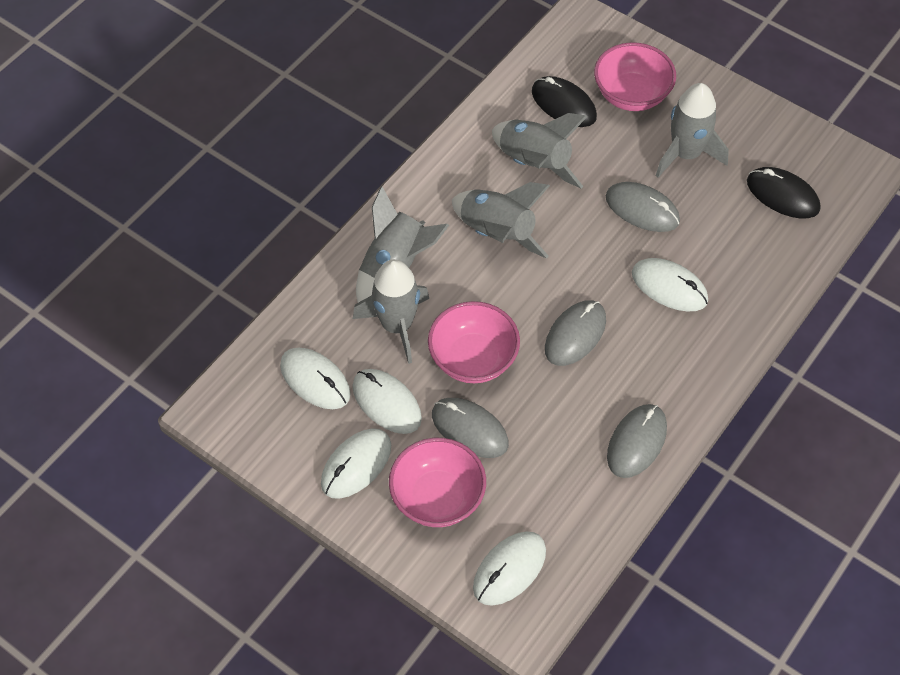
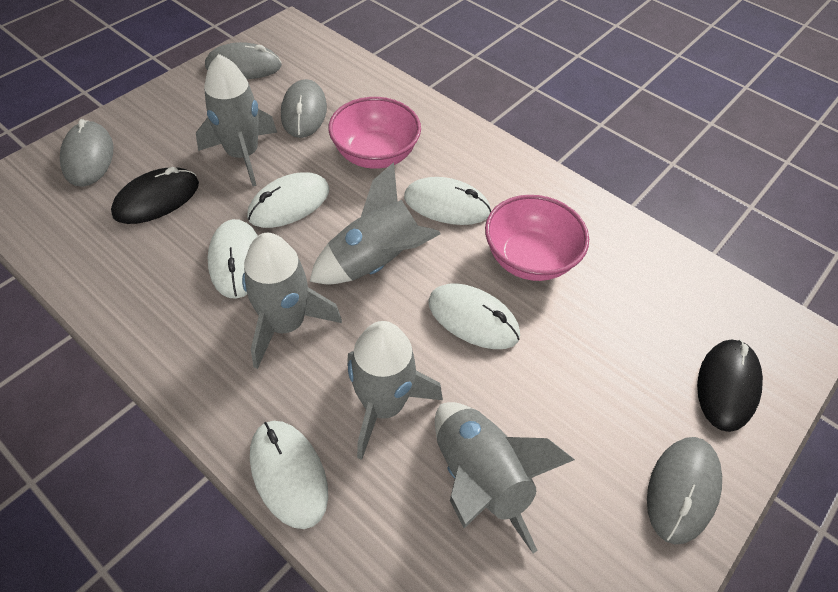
pink bowl: 3 -> 2

